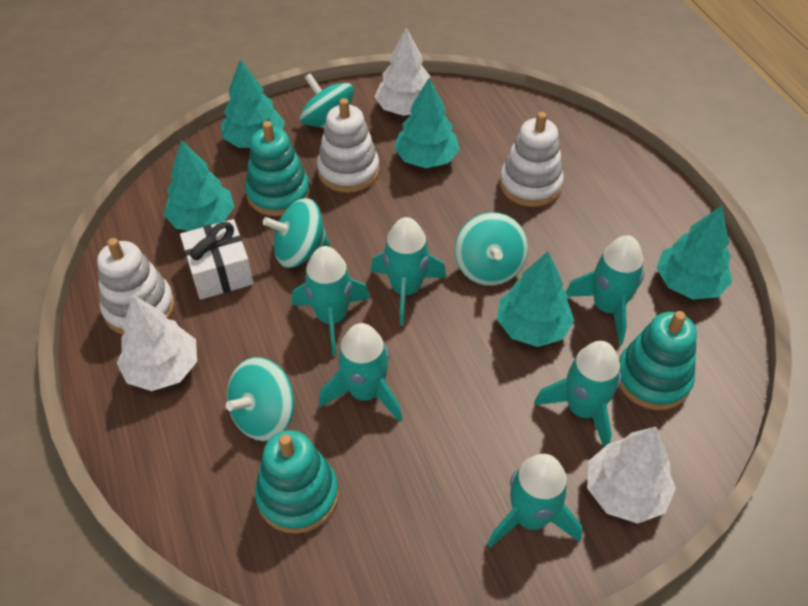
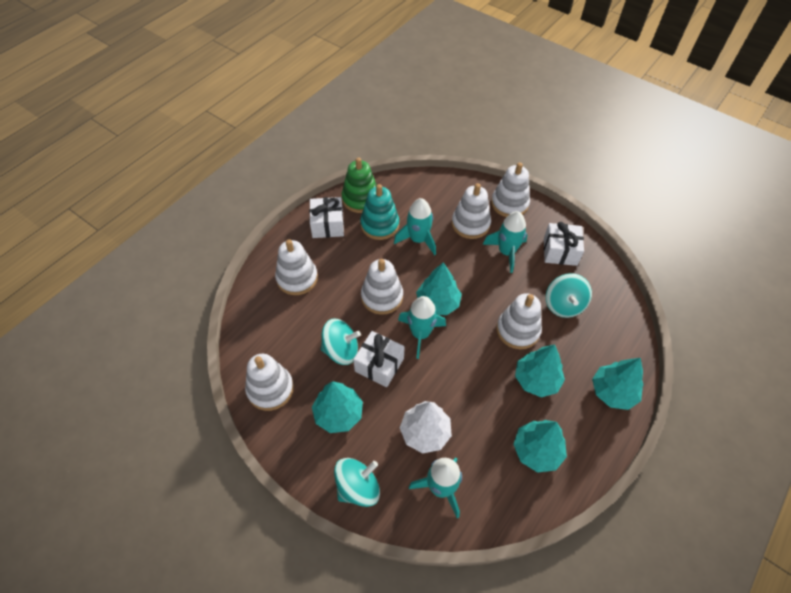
green stacking toy: 0 -> 1
turquoise rocket: 6 -> 4
turquoise spinning top: 4 -> 3
turquoise stacking toy: 3 -> 1
white gift: 1 -> 3
white stacking toy: 3 -> 6
white tree: 3 -> 1

